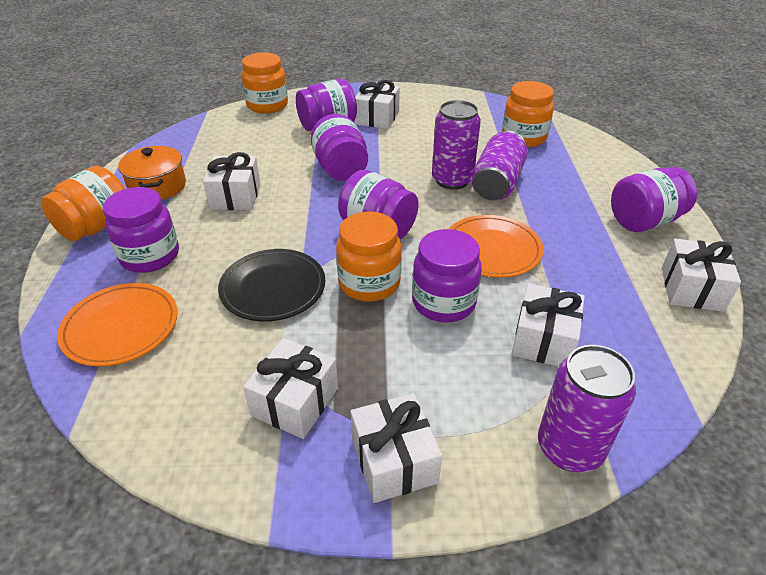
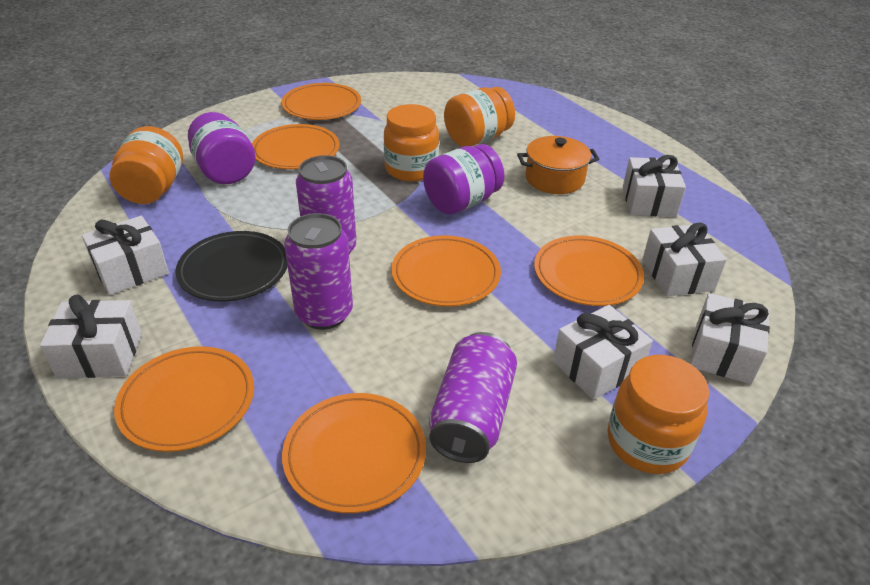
orange plate: 2 -> 6
purple jar: 6 -> 2

